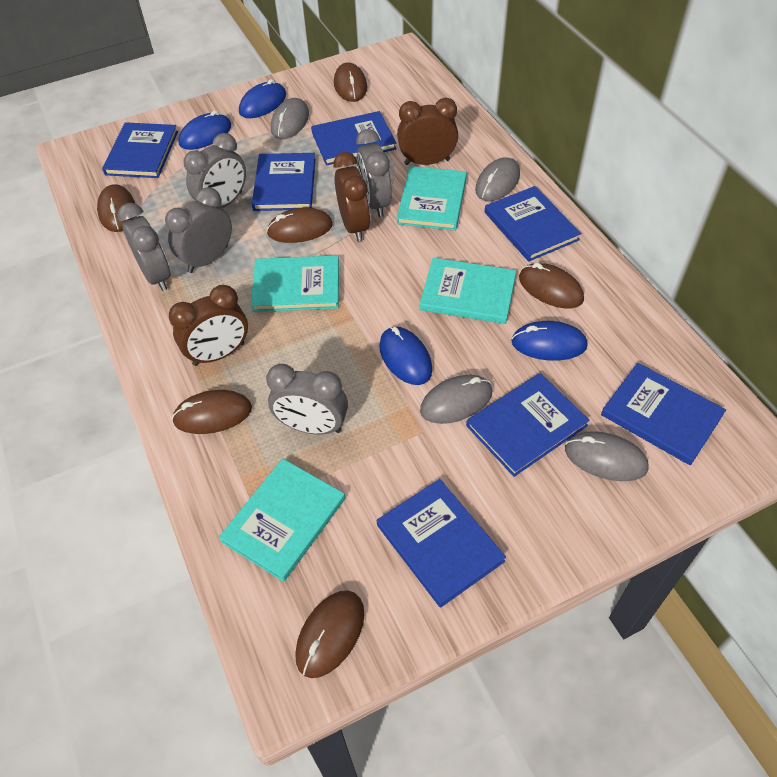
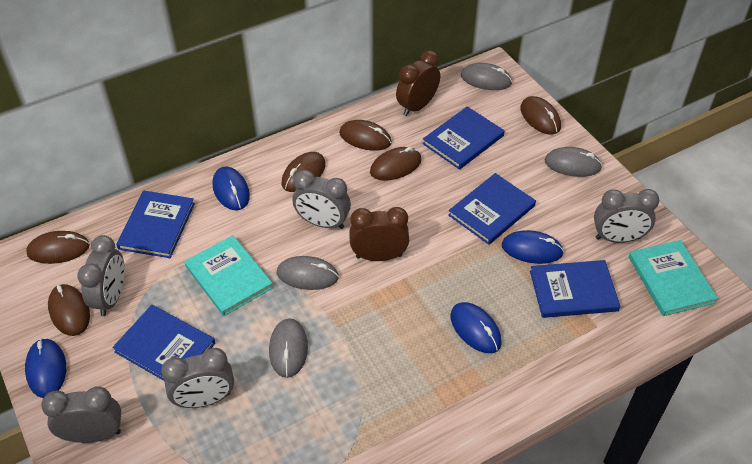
blue book: 7 -> 5
brown clock: 3 -> 2
turquoise book: 4 -> 2

